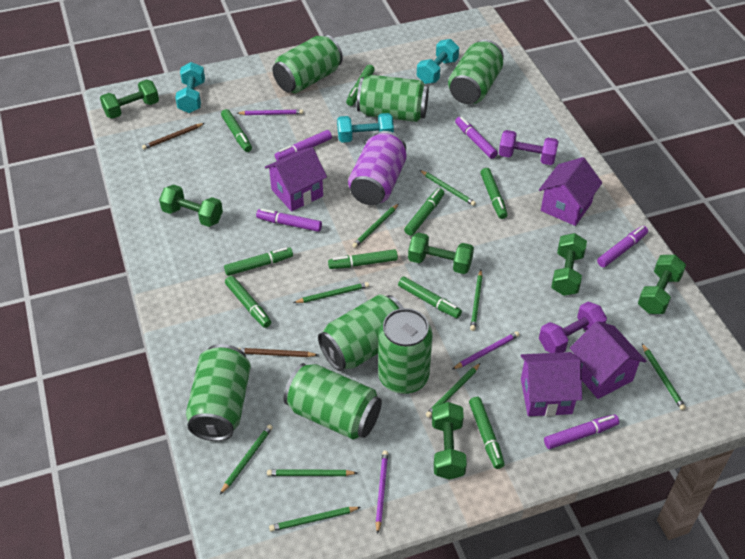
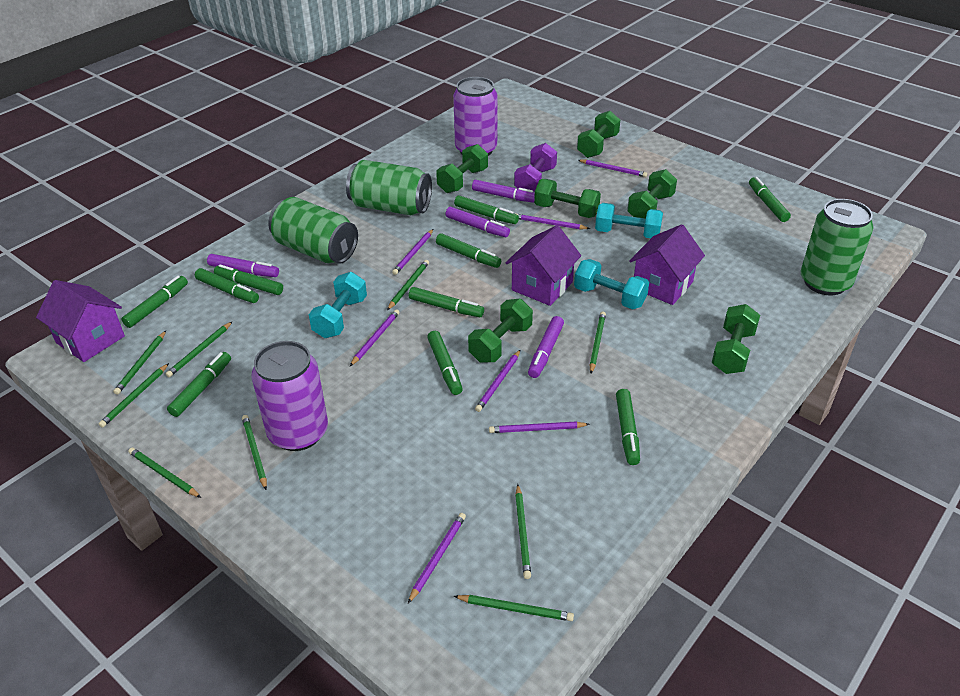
brown pencil: 2 -> 0
green can: 7 -> 3
green marker: 9 -> 10
purple can: 1 -> 2
purple dumbbell: 2 -> 1
purple house: 4 -> 3
purple marker: 5 -> 4
purple pencil: 3 -> 7

